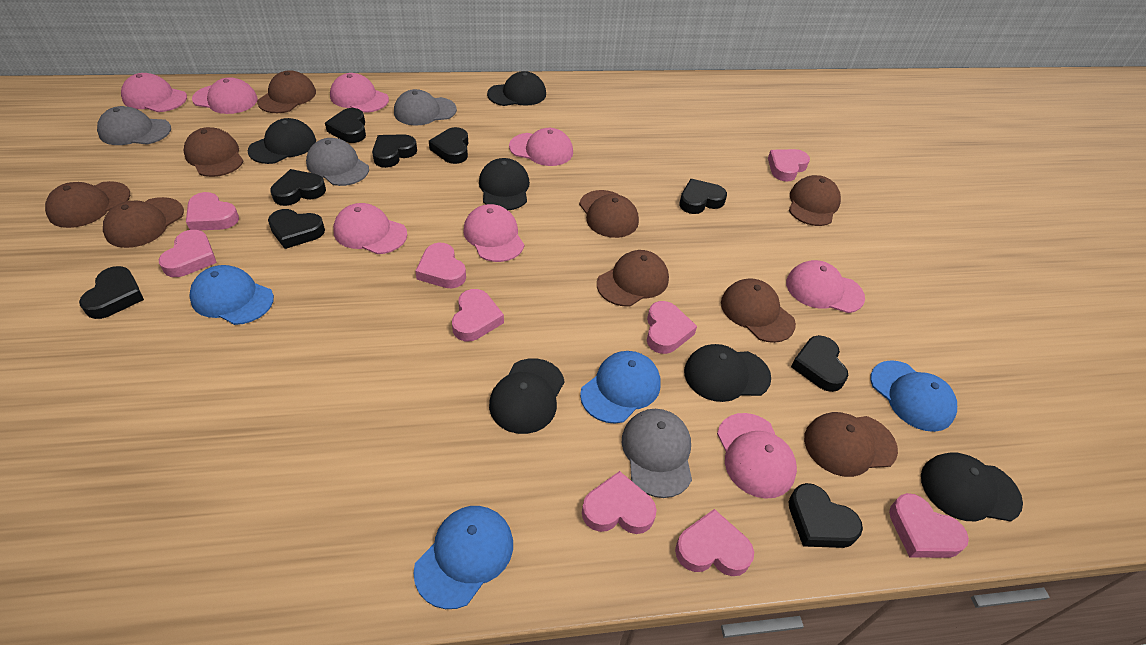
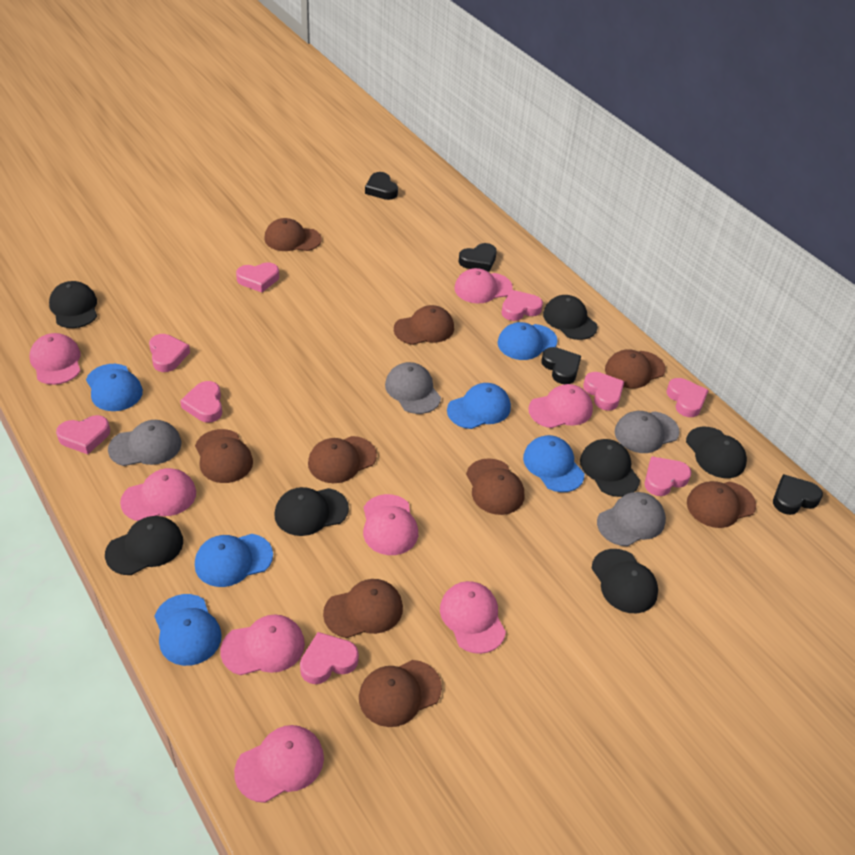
black cap: 6 -> 7
black heart: 9 -> 4
blue cap: 4 -> 6

